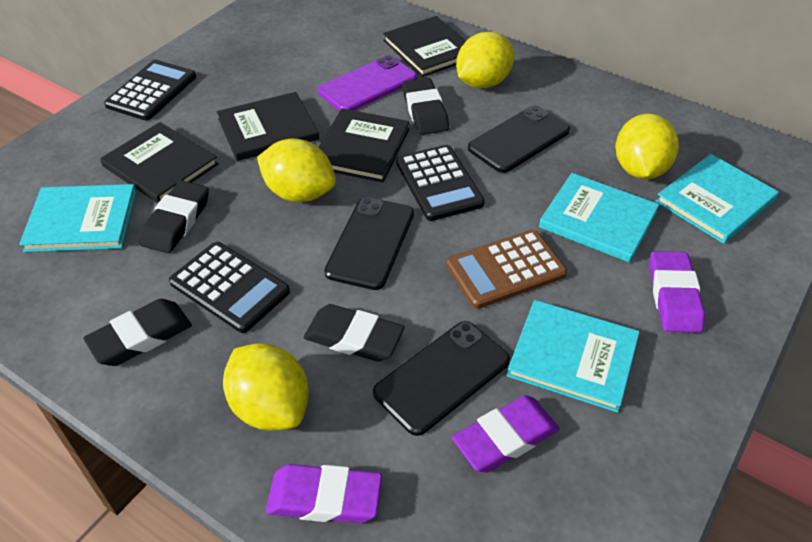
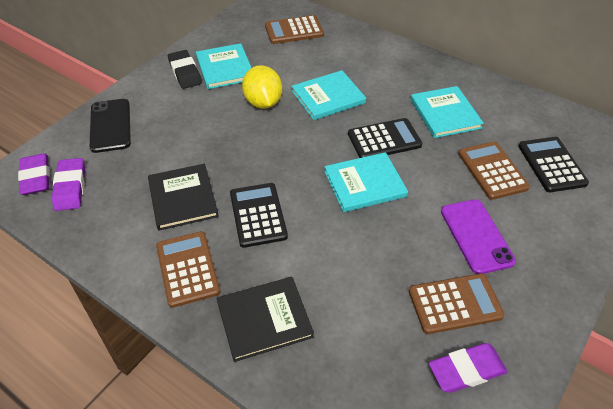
black book: 4 -> 2
black eraser: 4 -> 1
black phone: 3 -> 1
brown calculator: 1 -> 4
yellow lemon: 4 -> 1

